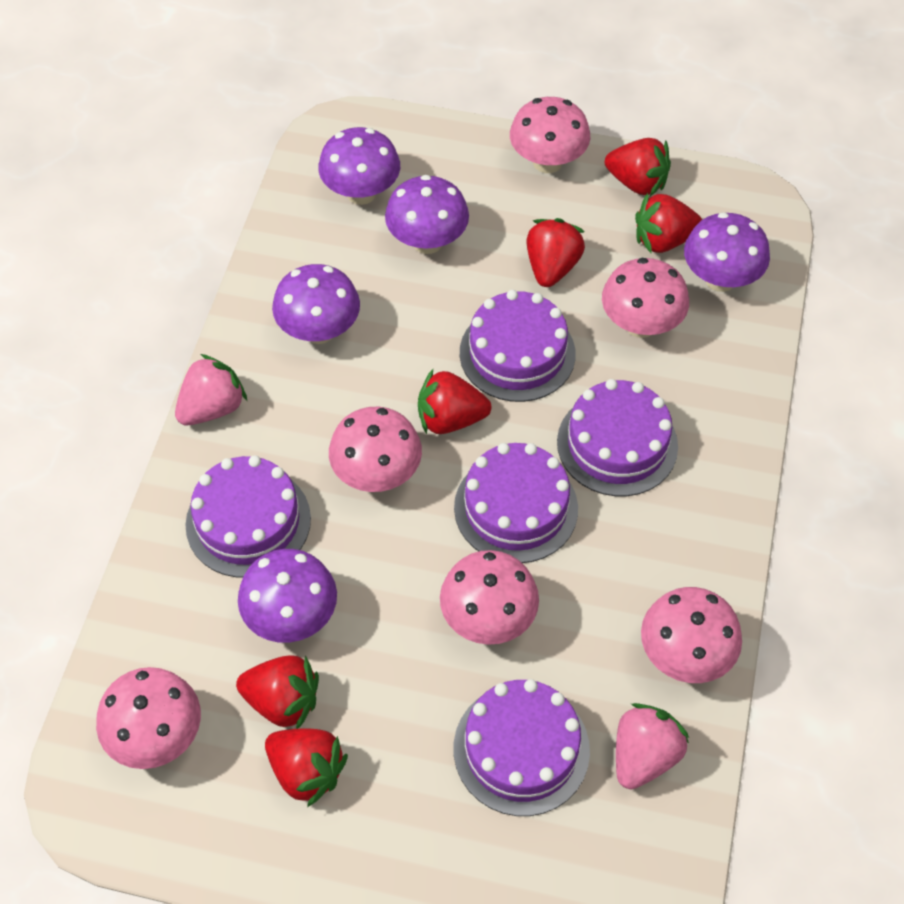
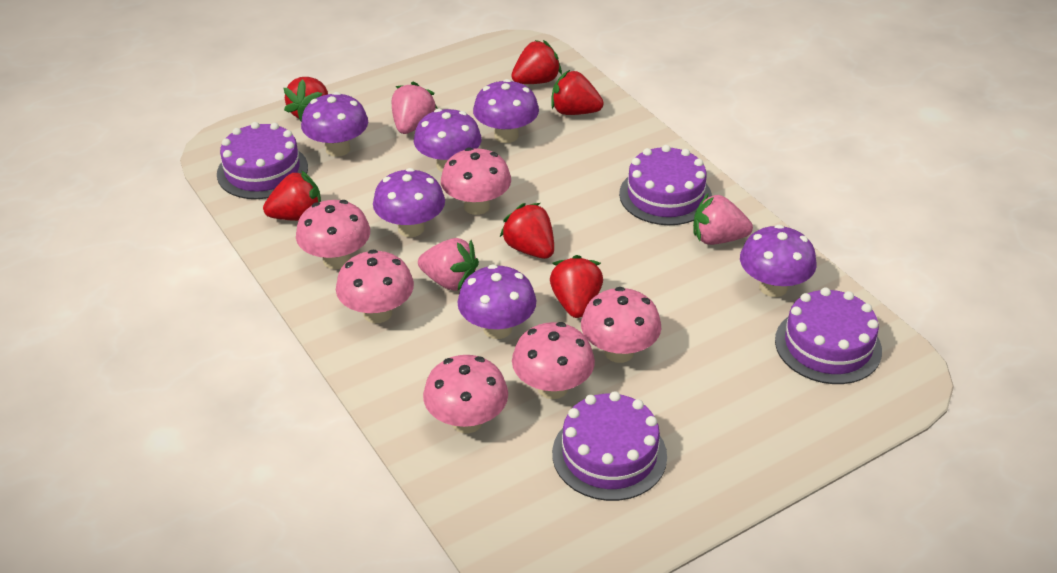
pink strawberry: 2 -> 3
purple cake: 5 -> 4
purple mushroom: 5 -> 6

